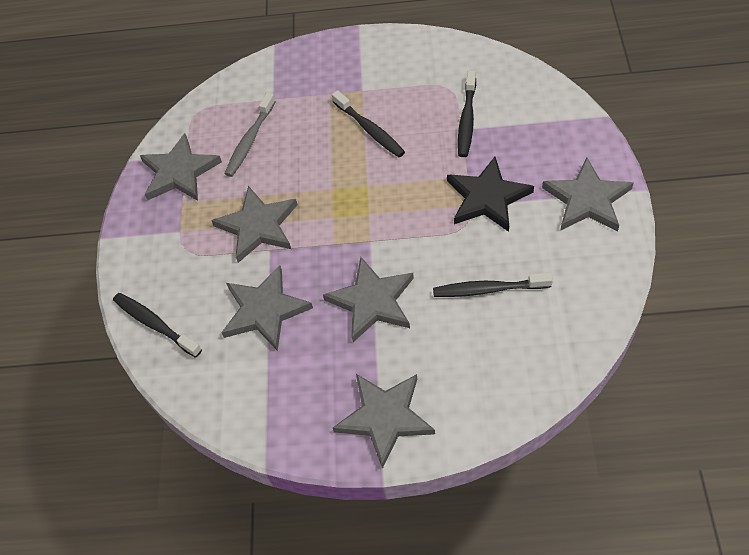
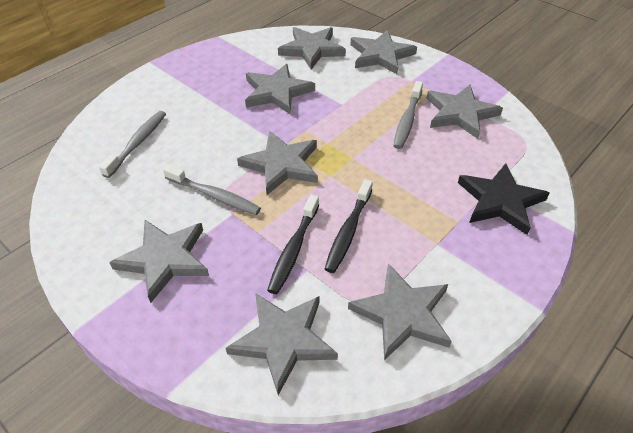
black toothbrush: 4 -> 2
grey star: 6 -> 8
grey toothbrush: 1 -> 3

